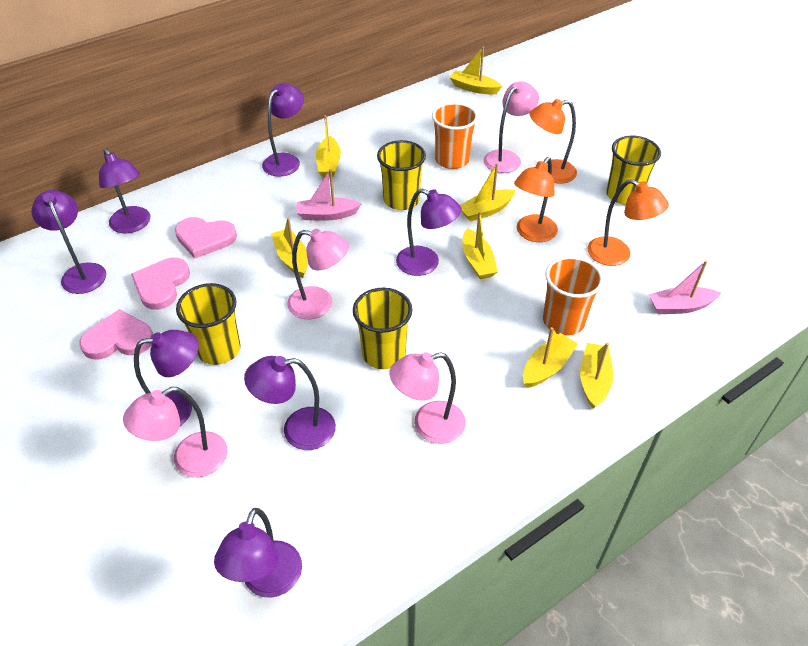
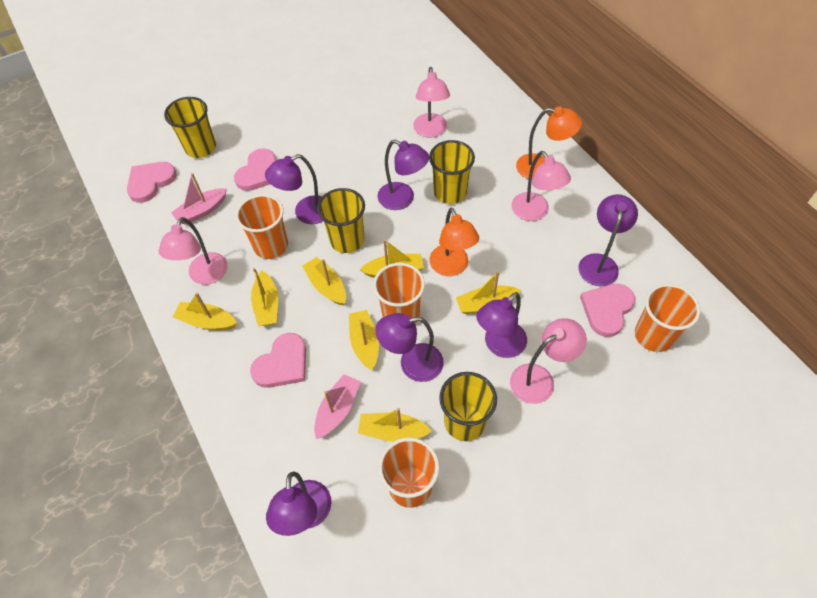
orange cup: 2 -> 4
orange lamp: 3 -> 2
pink heart: 3 -> 4
purple lamp: 7 -> 6

